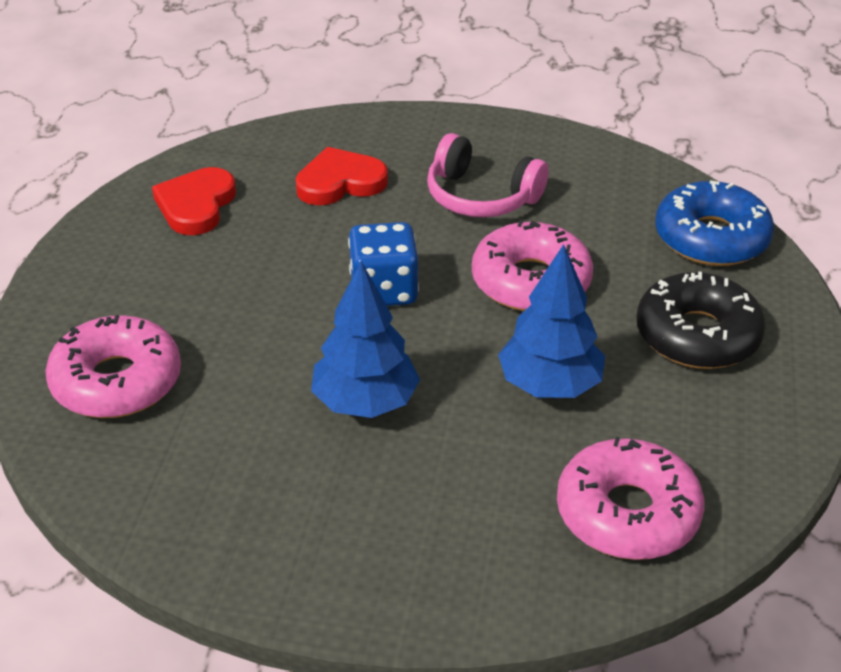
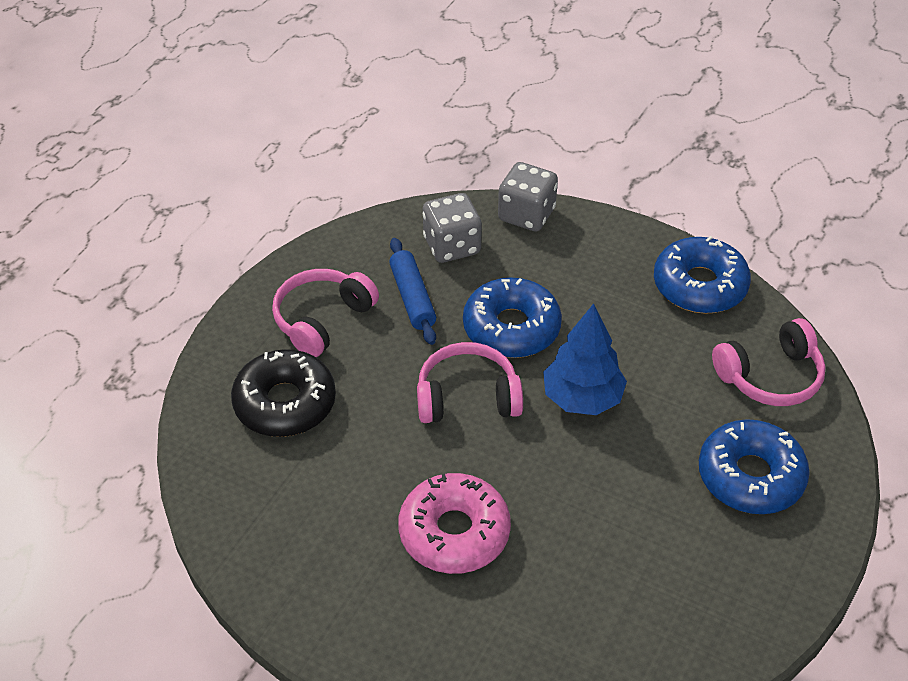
blue dice: 1 -> 0
blue donut: 1 -> 3
blue rolling pin: 0 -> 1
blue tree: 2 -> 1
grey dice: 0 -> 2
pink donut: 3 -> 1
pink headphones: 1 -> 3
red heart: 2 -> 0

